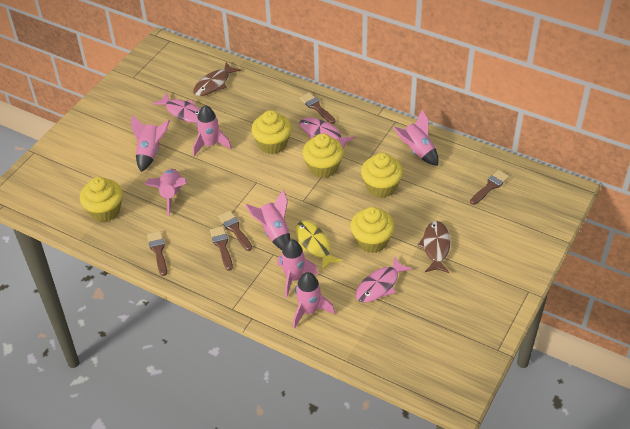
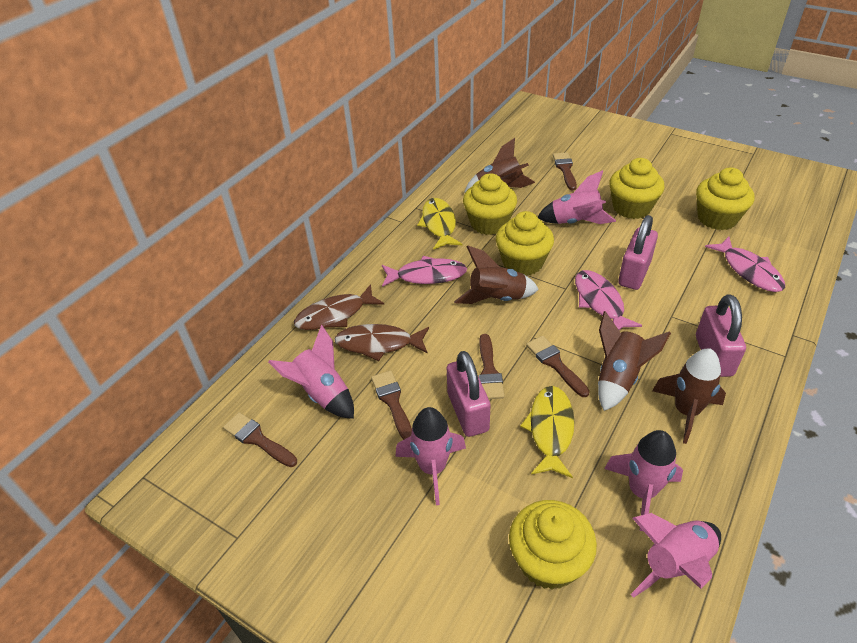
brown rocket: 0 -> 4
pink padlock: 0 -> 3
pink rocket: 7 -> 5
yellow fish: 1 -> 2

